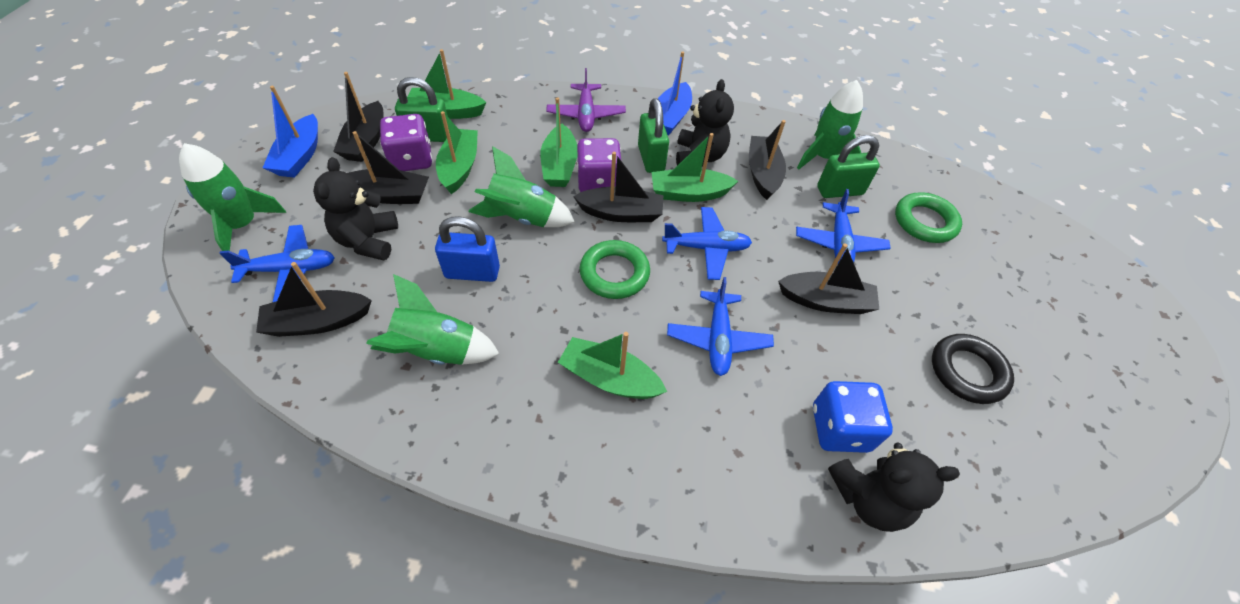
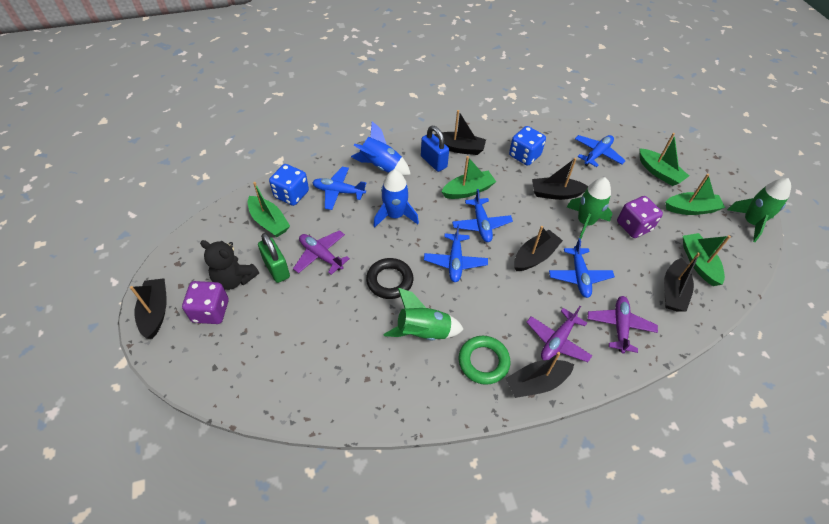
black teddy bear: 3 -> 1
blue boat: 2 -> 0
blue dice: 1 -> 2
blue plane: 4 -> 5
blue rocket: 0 -> 2
green padlock: 3 -> 1
green ring: 2 -> 1
green rocket: 4 -> 3
purple plane: 1 -> 3

